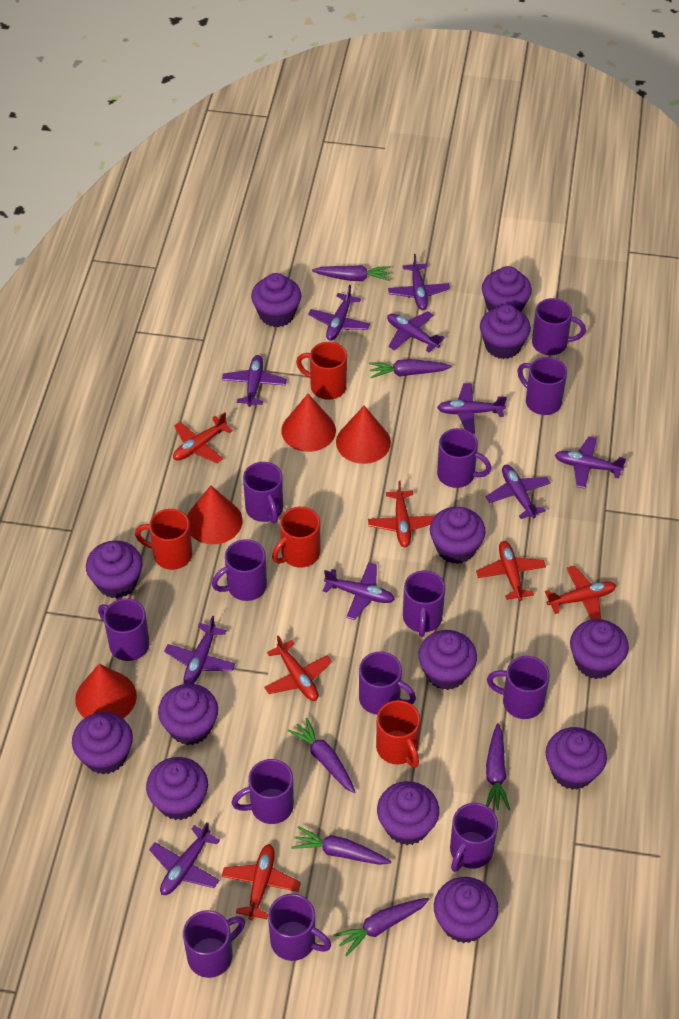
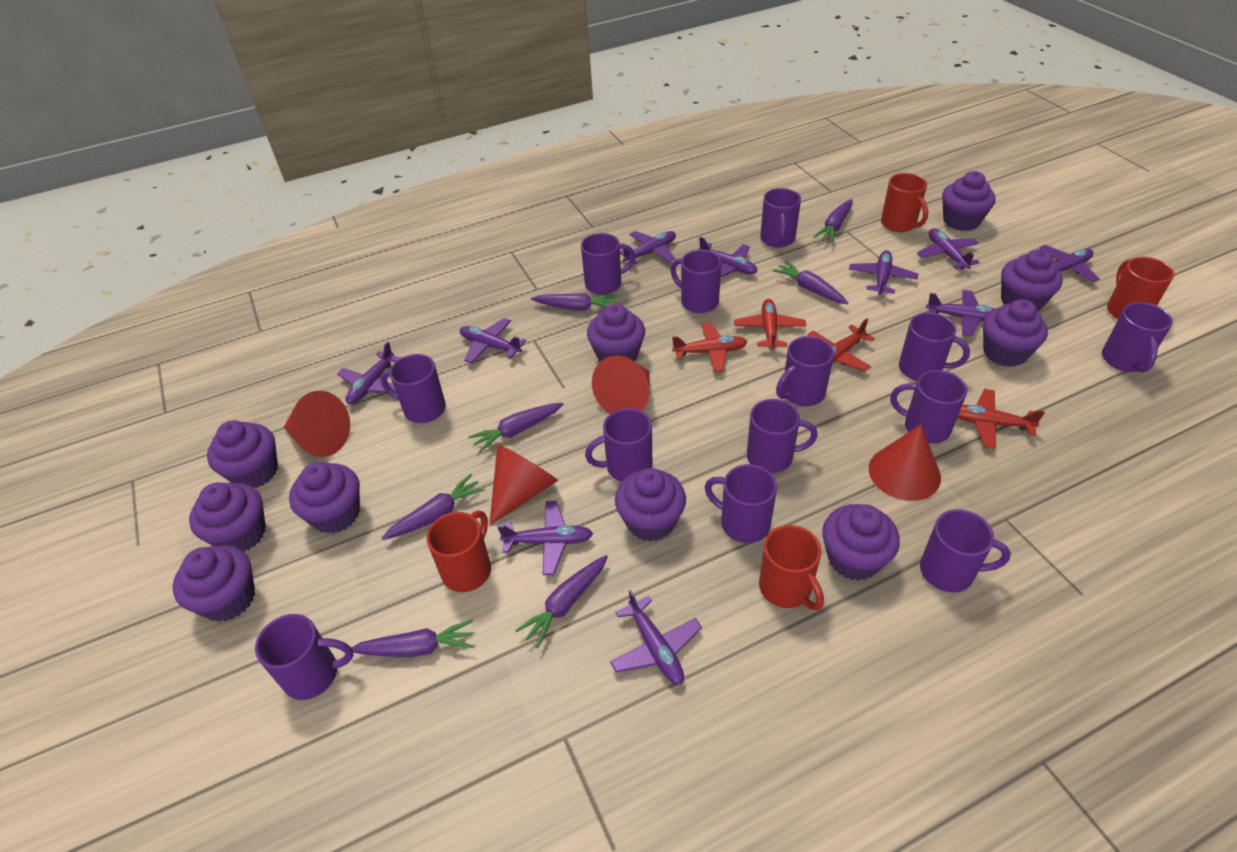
purple carrot: 6 -> 7
purple cupcake: 13 -> 10
red plane: 6 -> 4

